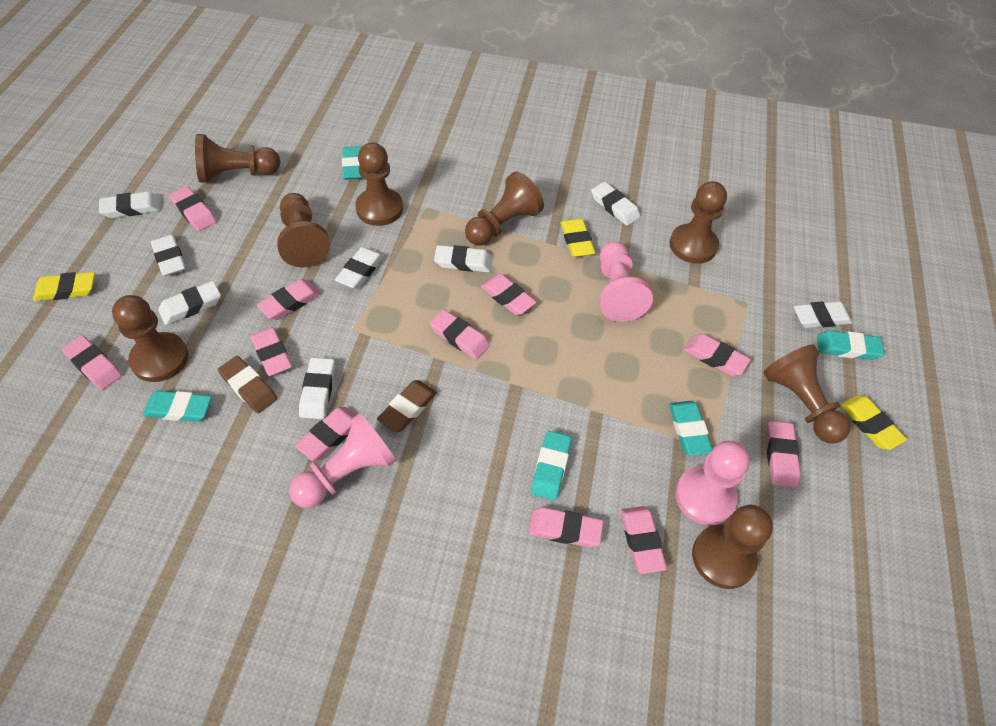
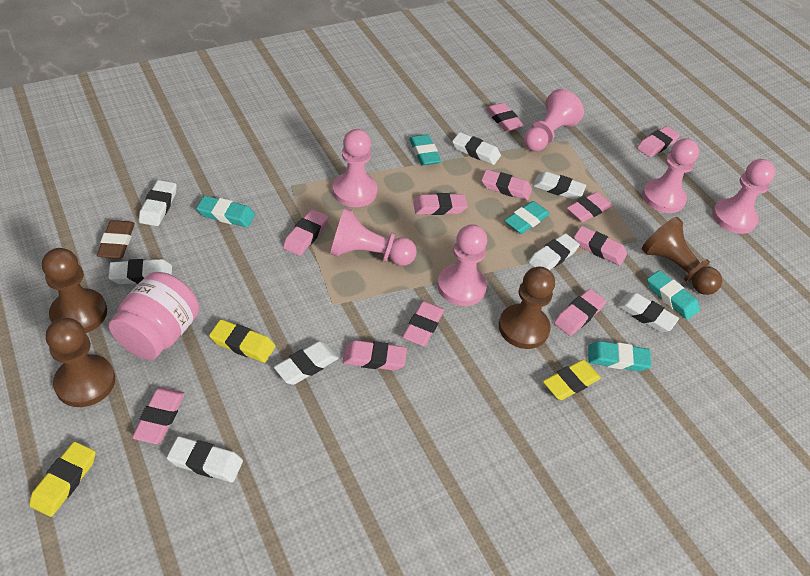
brown eraser: 2 -> 1
brown pawn: 8 -> 4
pink jar: 0 -> 1
pink pawn: 3 -> 6

